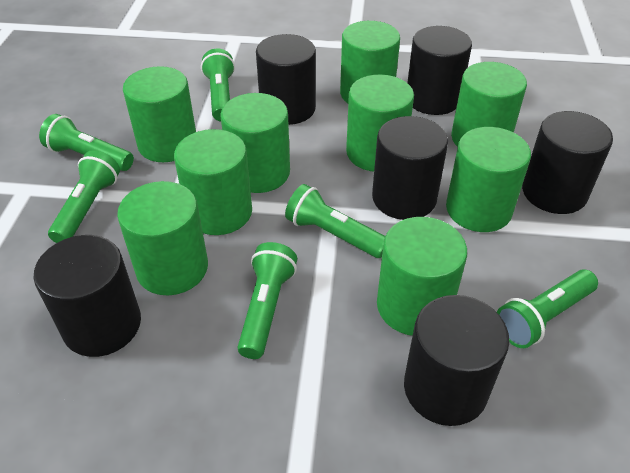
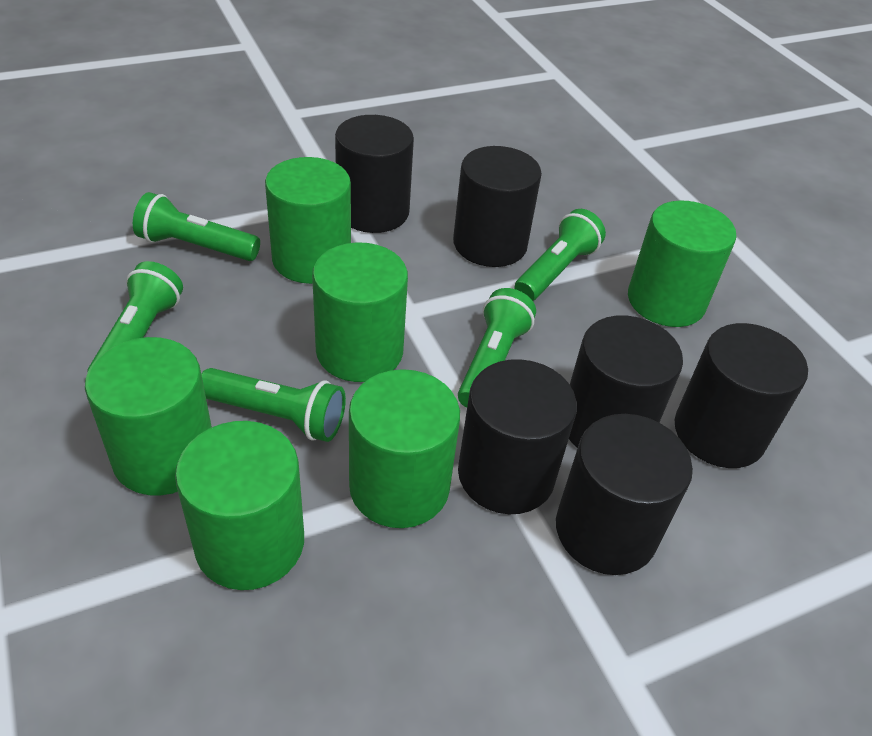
green cylinder: 9 -> 6
green flashlight: 6 -> 5

